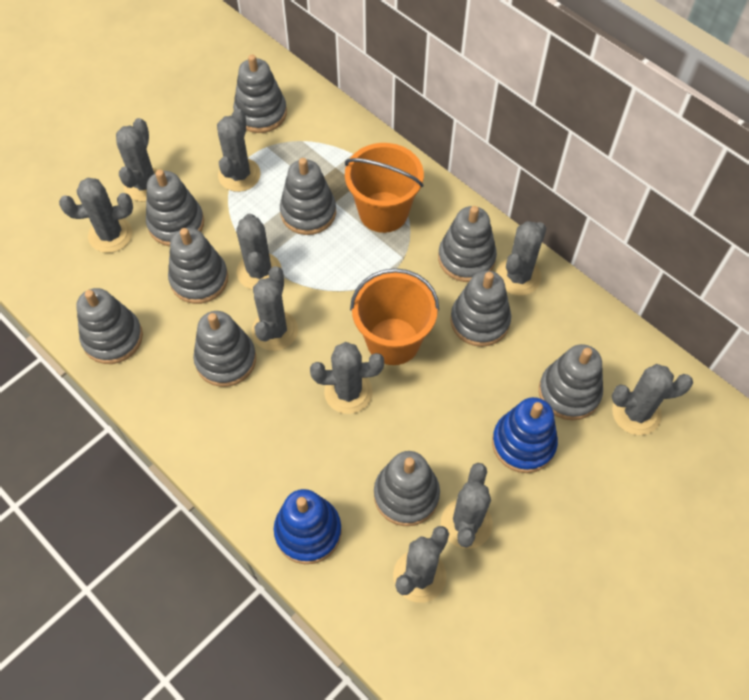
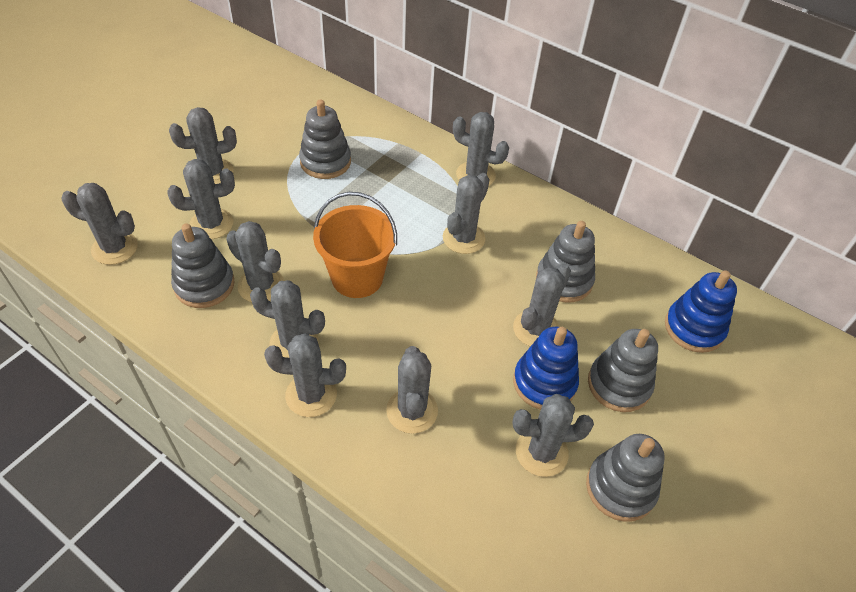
grey cactus: 10 -> 11
grey stacking toy: 10 -> 5
orange bucket: 2 -> 1

